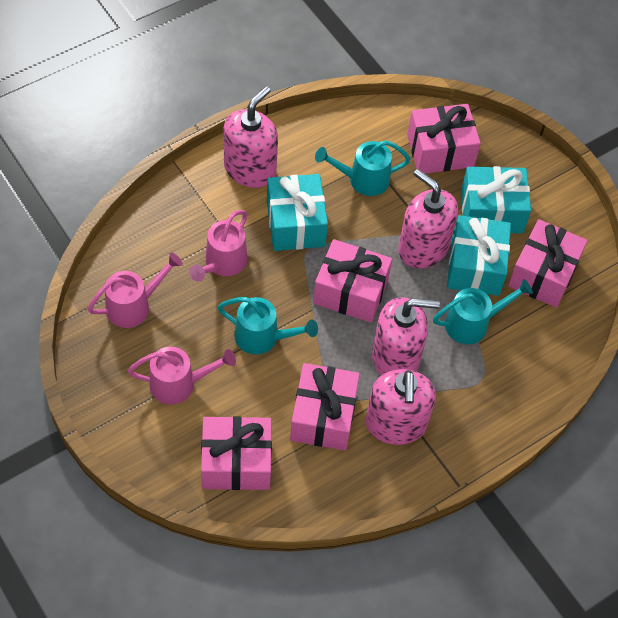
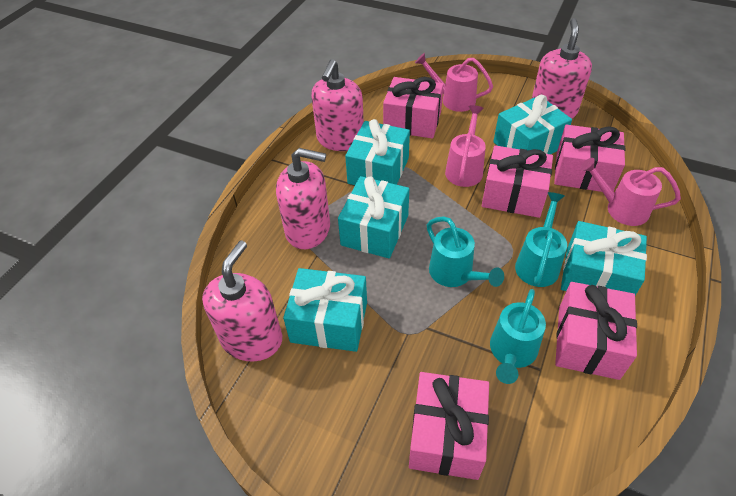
turquoise gift: 3 -> 5

